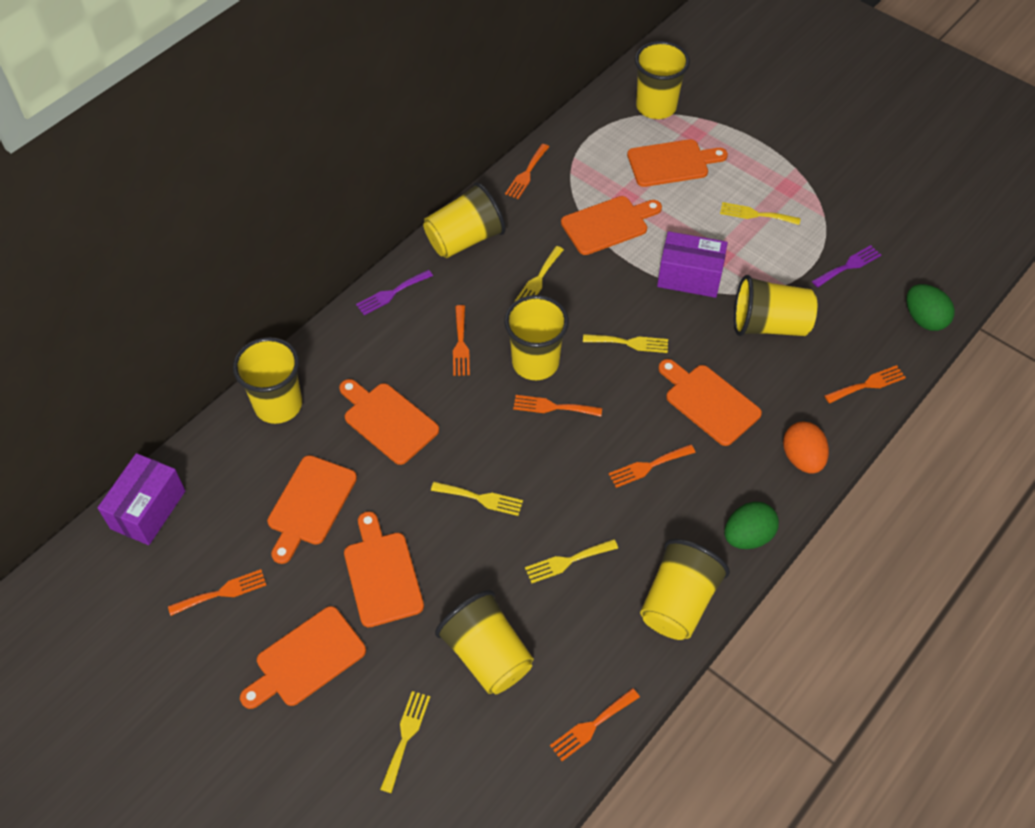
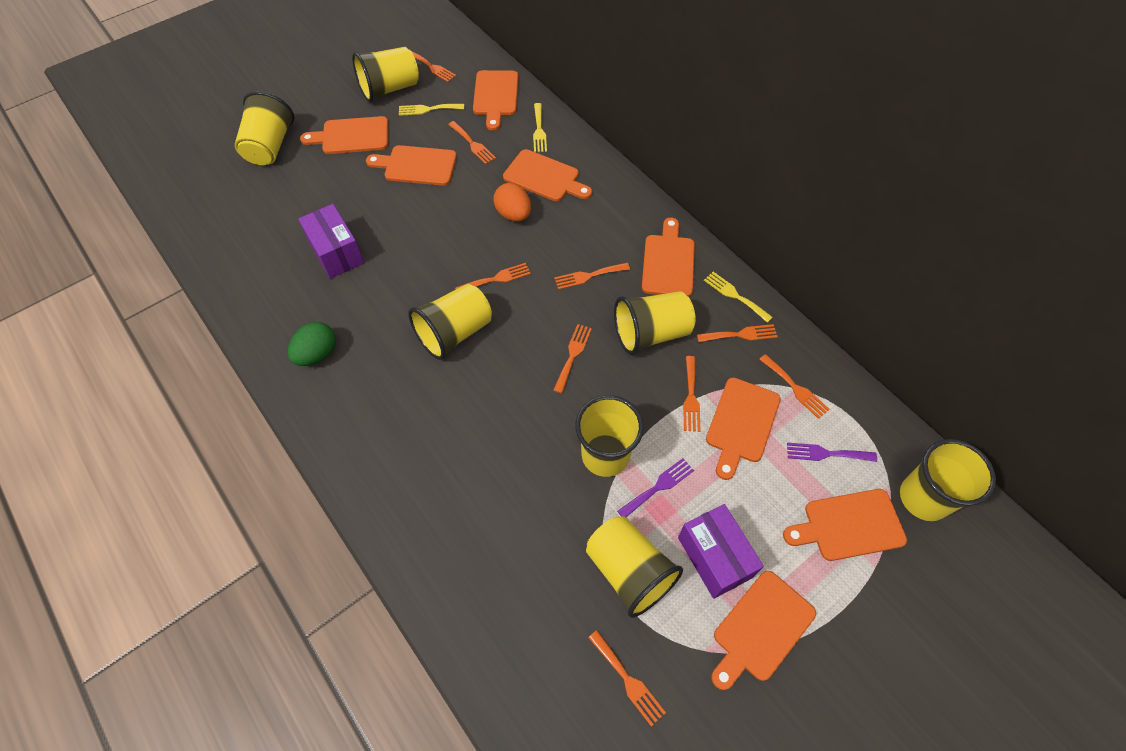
green egg: 2 -> 1
orange cutting board: 7 -> 8
orange fork: 7 -> 9
yellow fork: 6 -> 3

